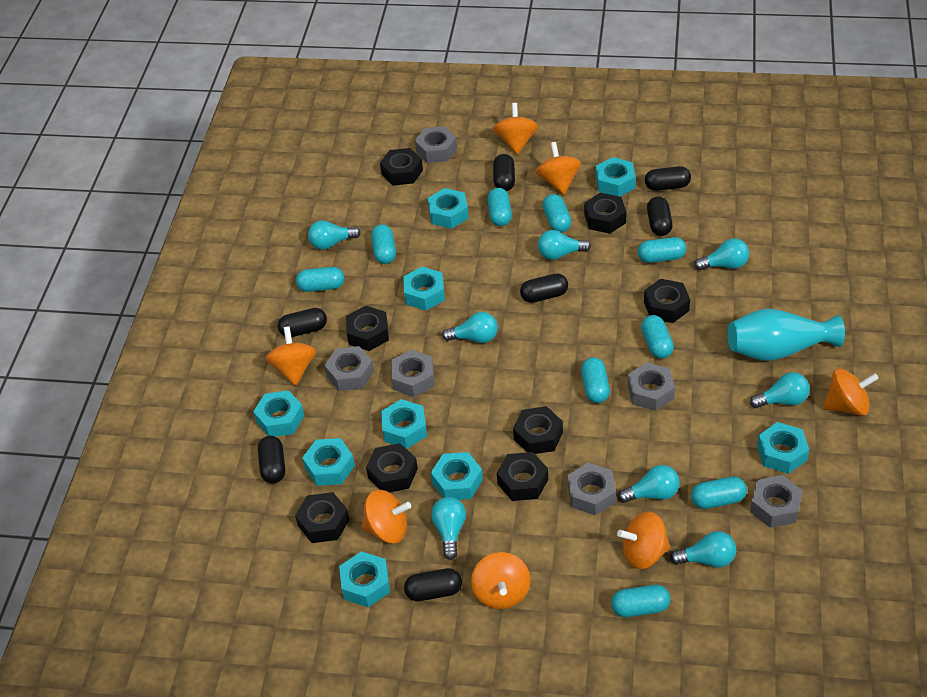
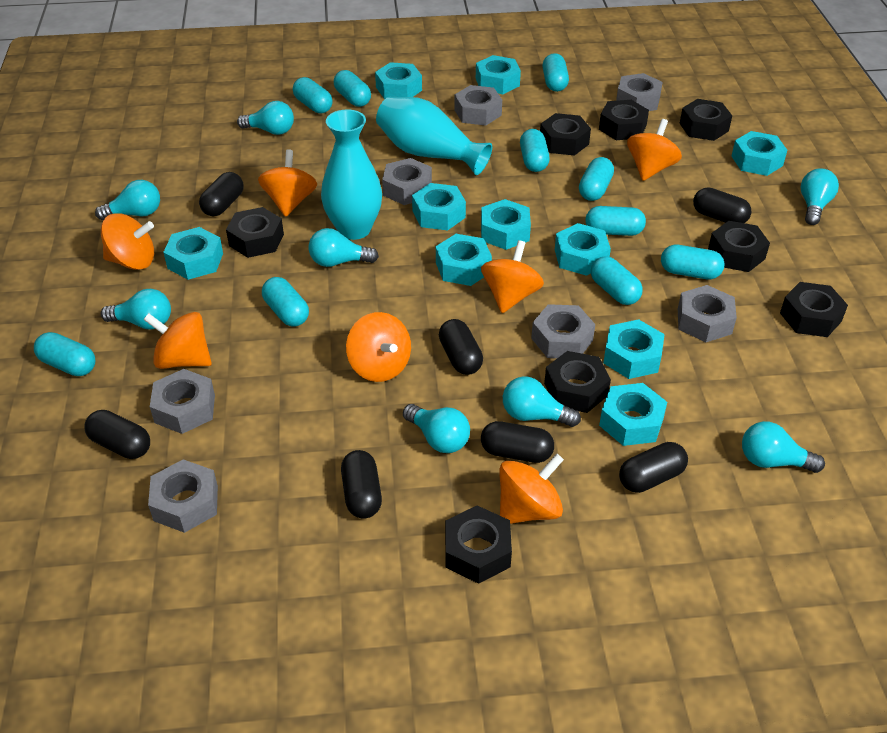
grey nut: 6 -> 7
turquoise capsule: 9 -> 10
turquoise nut: 9 -> 10
turquoise vase: 1 -> 2

